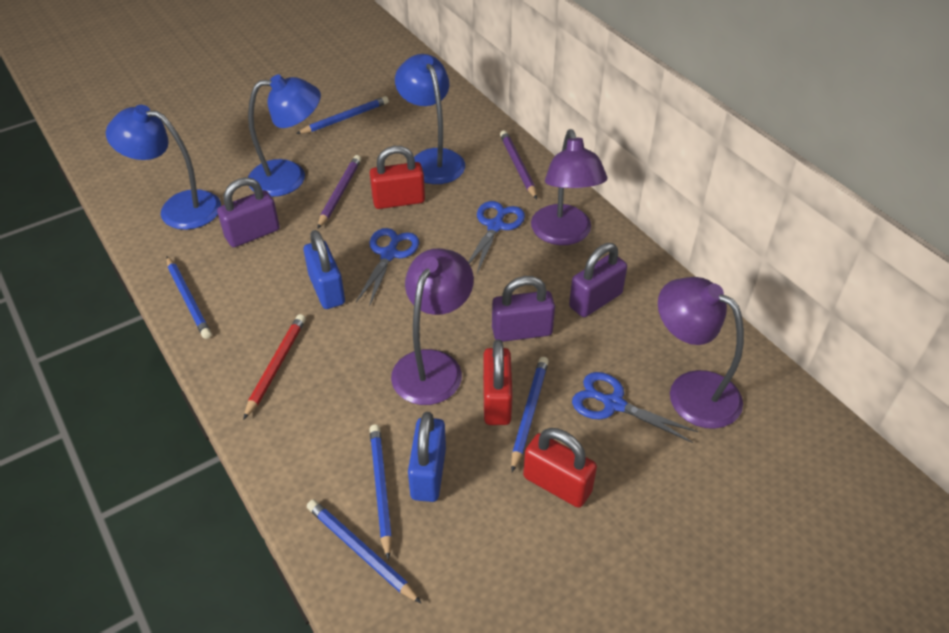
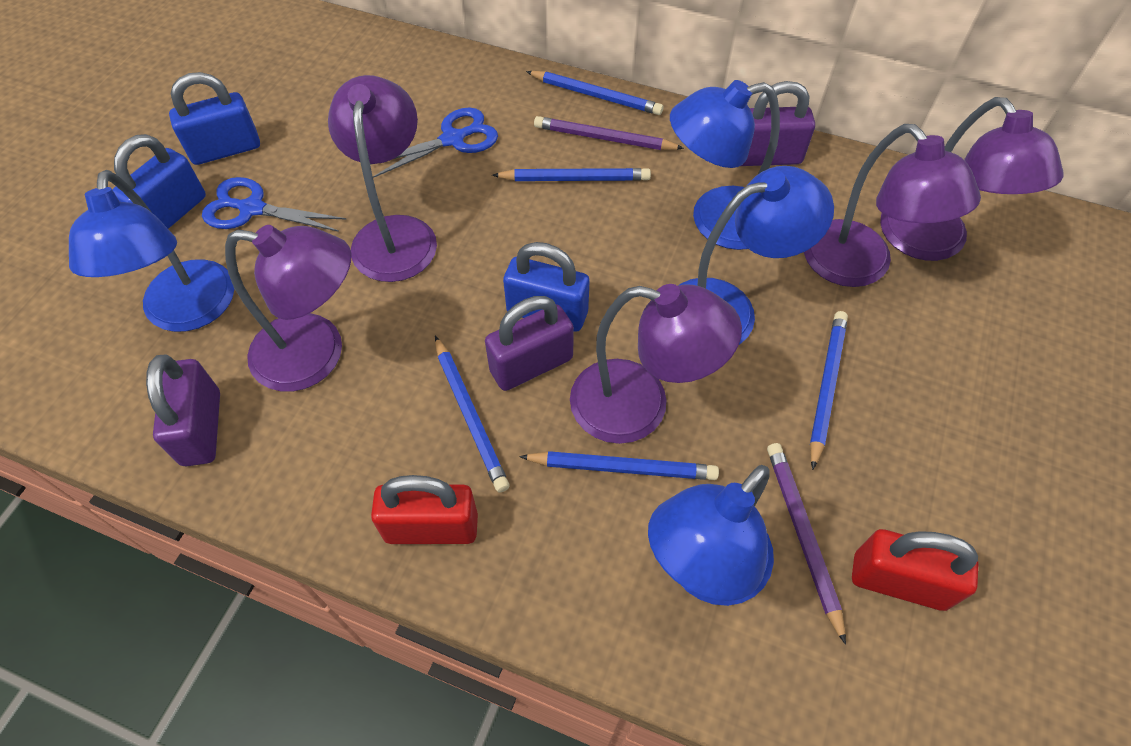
blue lamp: 3 -> 4
blue padlock: 2 -> 3
blue scissors: 3 -> 2
purple lamp: 3 -> 5
red padlock: 3 -> 2
red pencil: 1 -> 0

